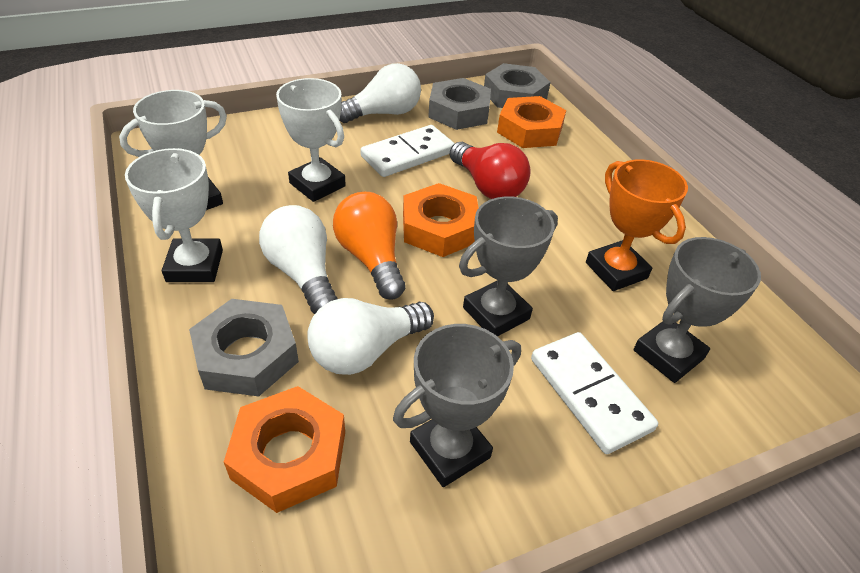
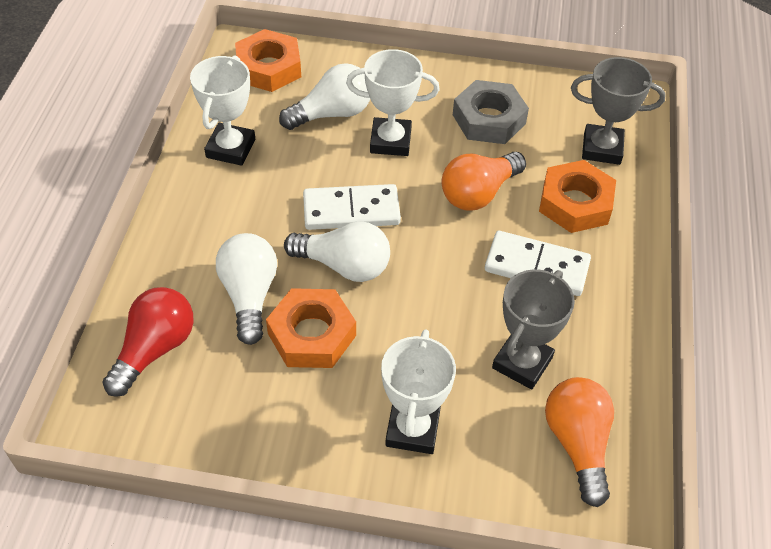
grey nut: 3 -> 1
grey trophy: 3 -> 2
orange light bulb: 1 -> 2
orange trophy: 1 -> 0

